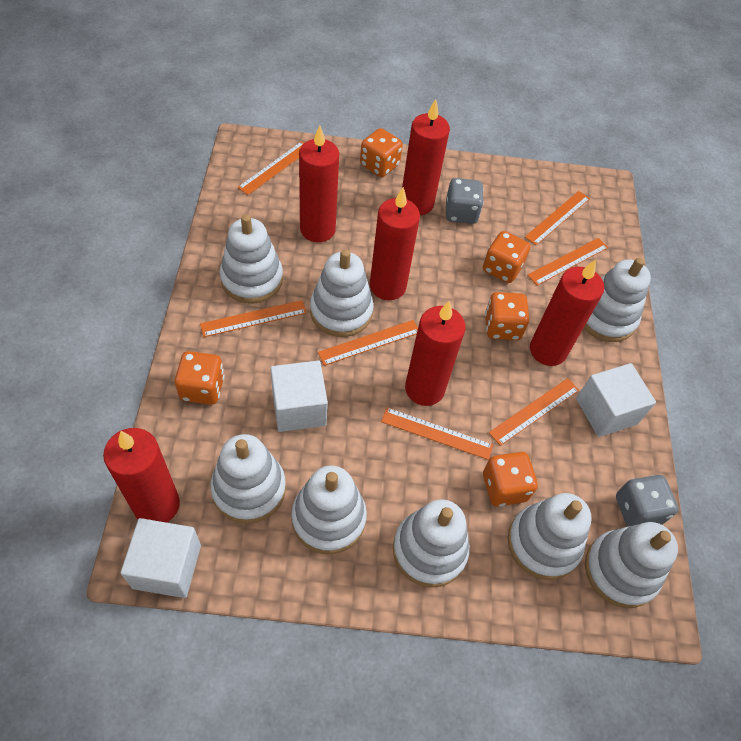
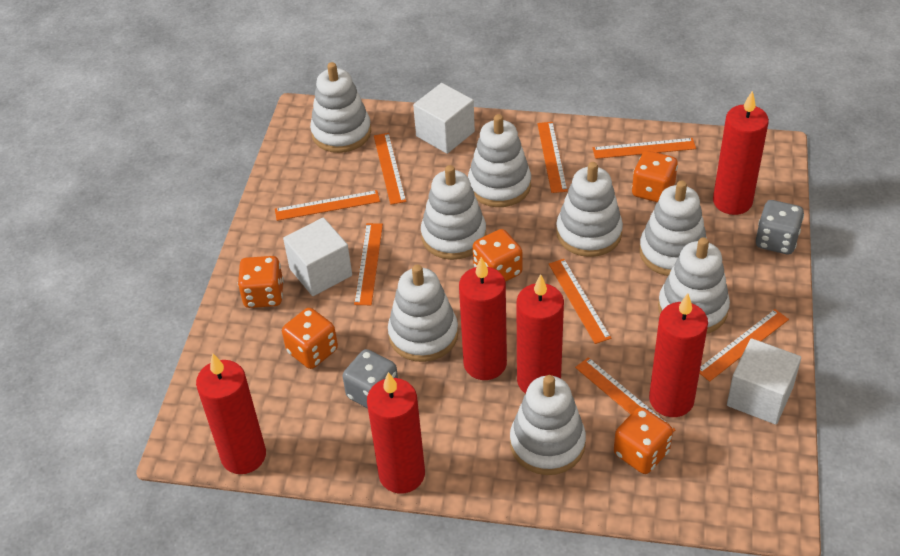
orange ruler: 7 -> 8

